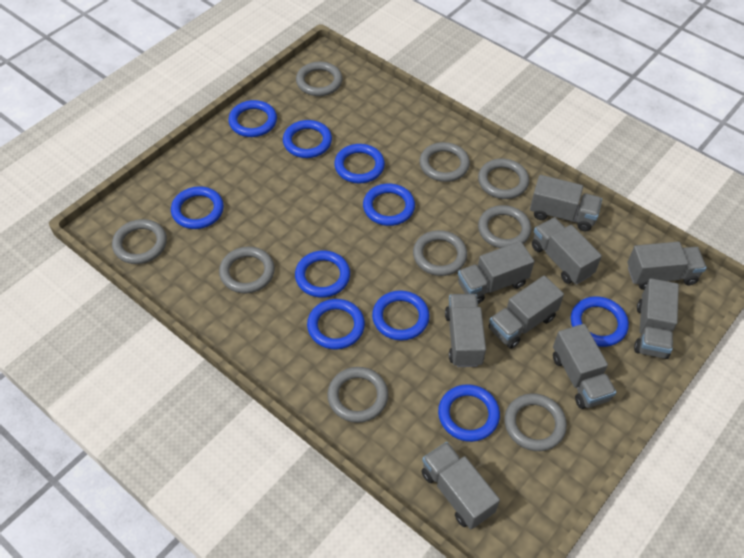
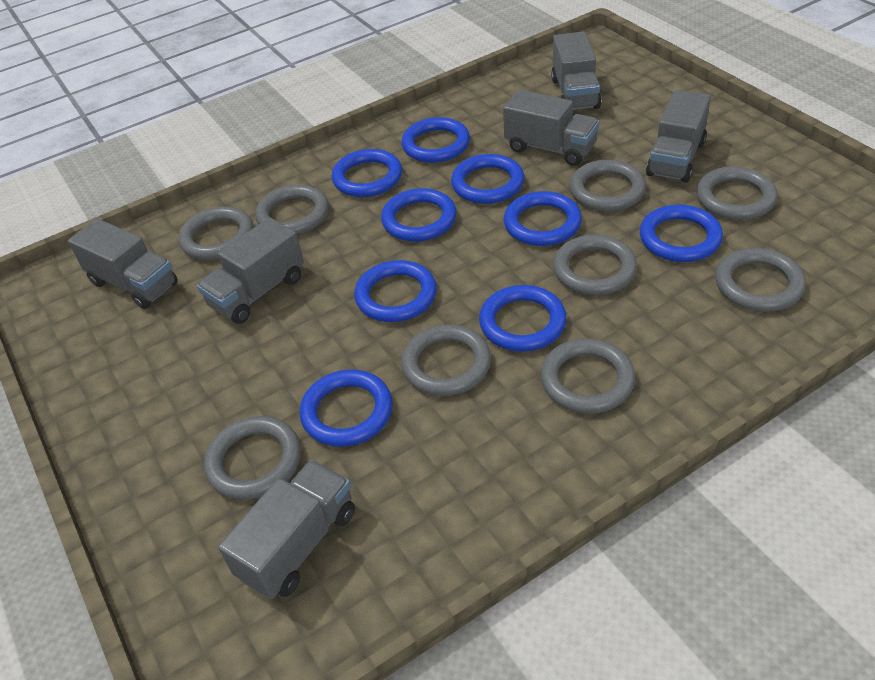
blue ring: 10 -> 9
grey truck: 9 -> 6

